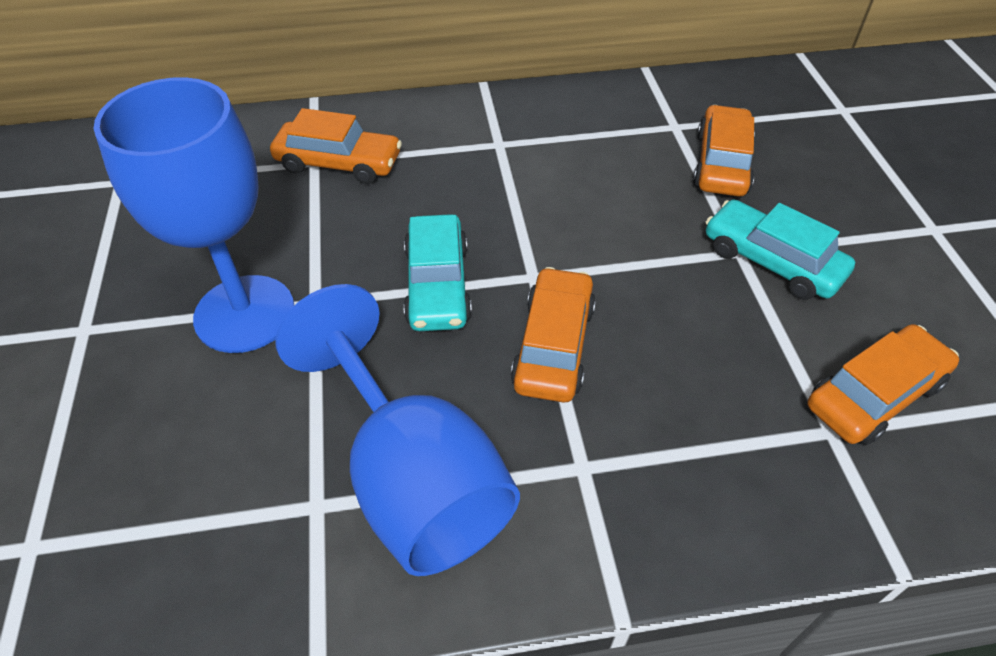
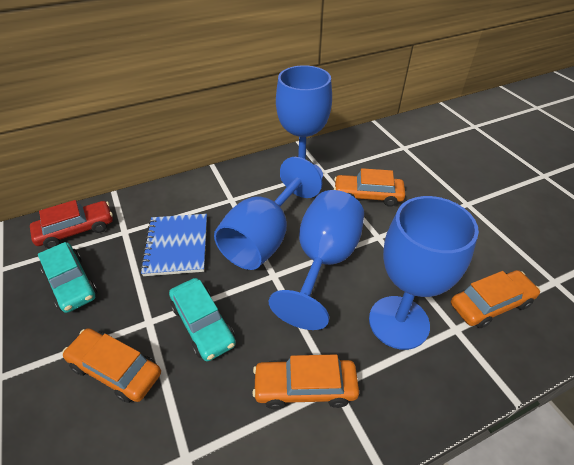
blue goblet: 2 -> 4
blue notebook: 0 -> 1
red car: 0 -> 1

